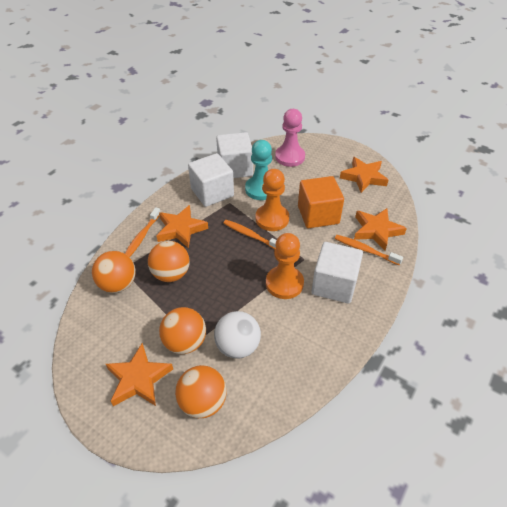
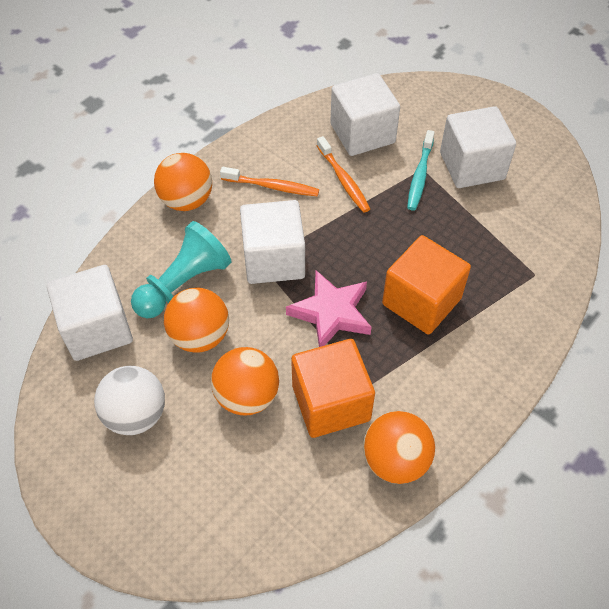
orange cube: 1 -> 2
orange pawn: 2 -> 0
orange star: 4 -> 0
orange toothbrush: 3 -> 2
pink pawn: 1 -> 0
pink star: 0 -> 1
turquoise toothbrush: 0 -> 1
white cube: 3 -> 4

